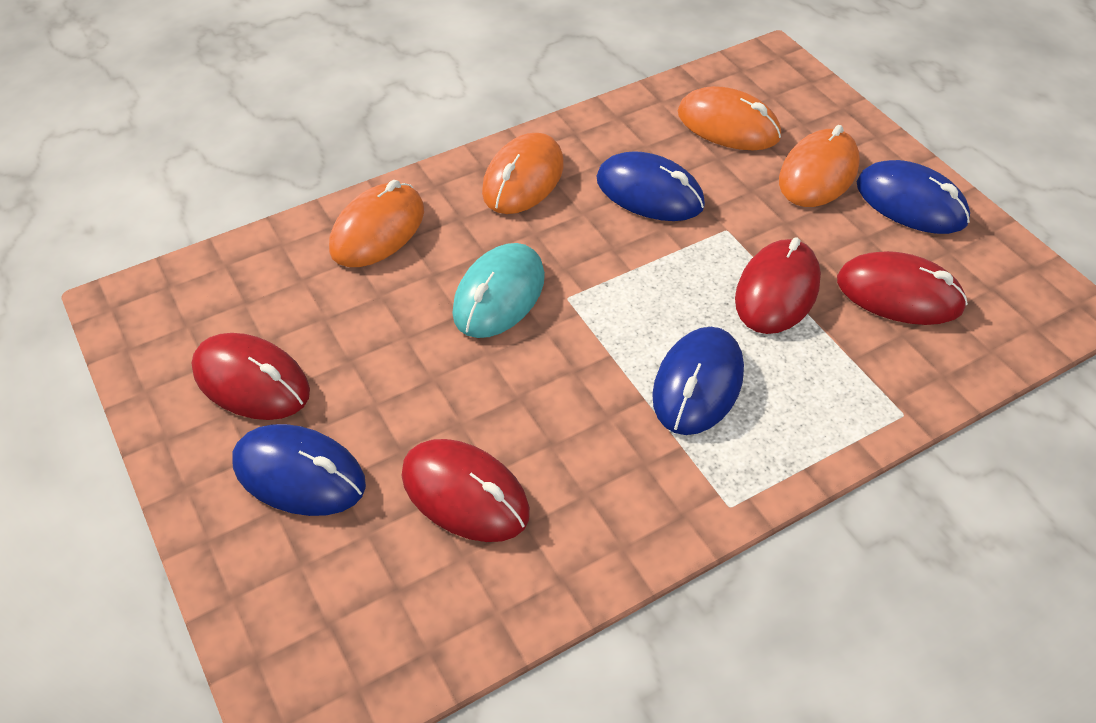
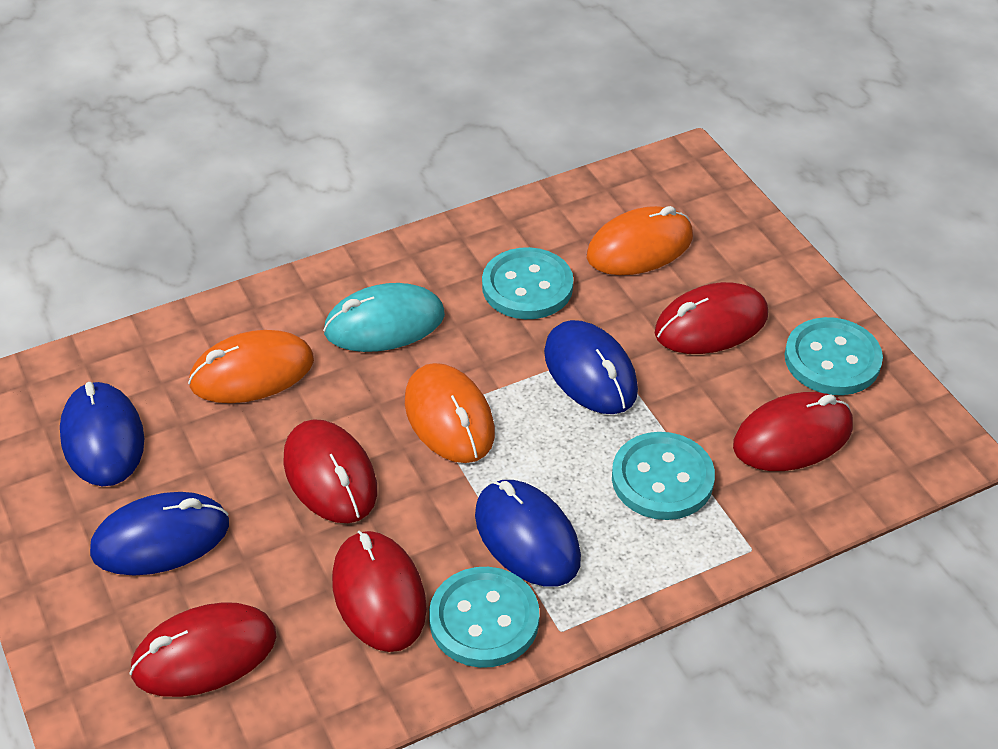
orange mouse: 4 -> 3
red mouse: 4 -> 5
turquoise button: 0 -> 4

